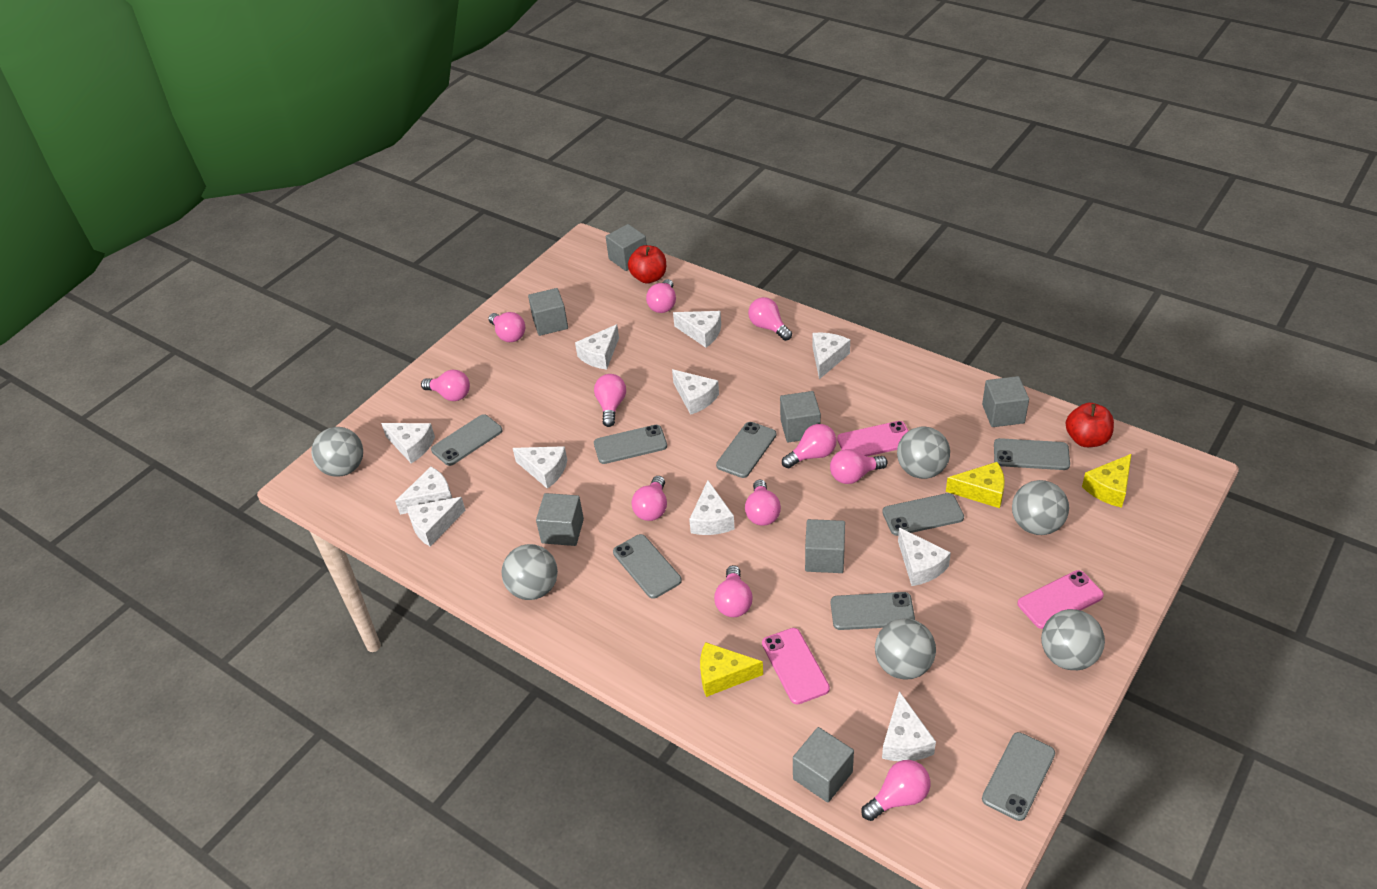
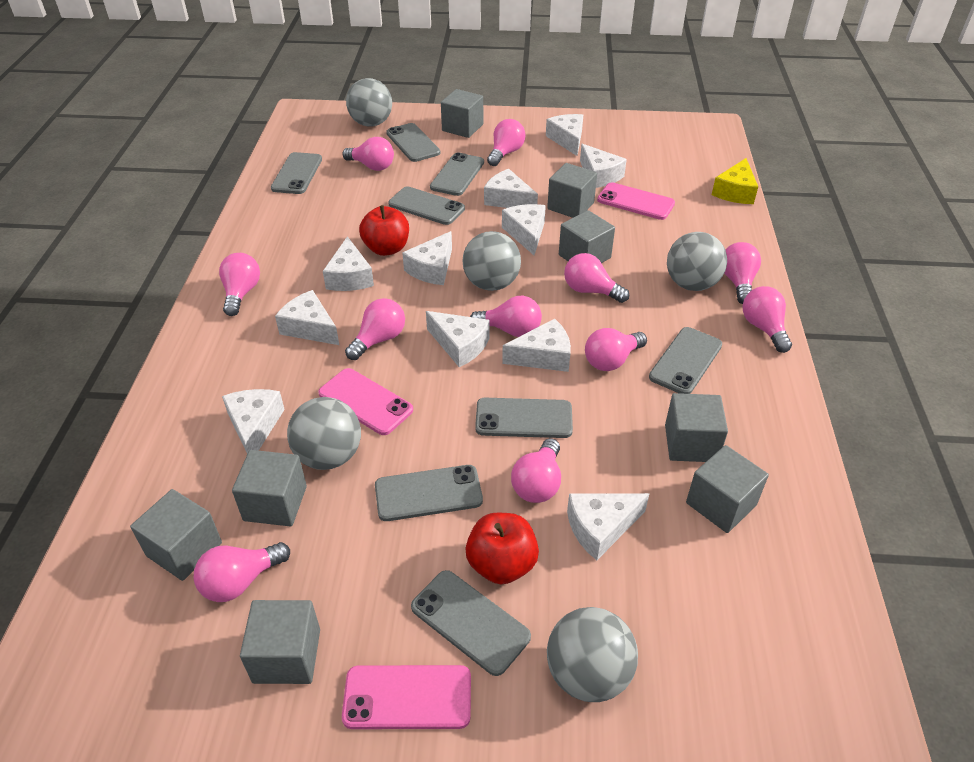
grey ball: 6 -> 5
grey cube: 7 -> 8
yellow cheese: 3 -> 1

